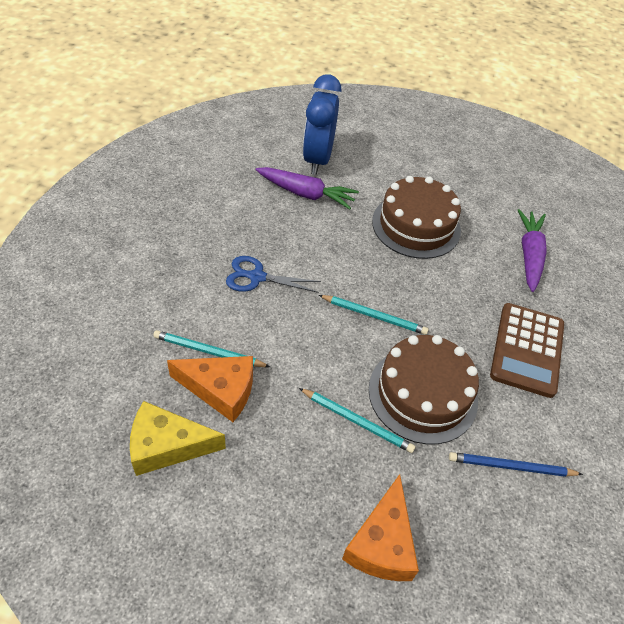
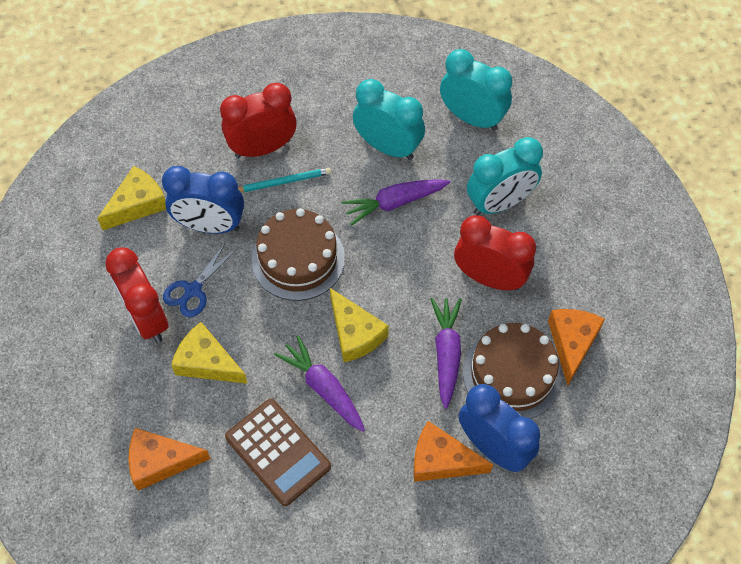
blue clock: 1 -> 2
blue pencil: 1 -> 0
orange cheese: 2 -> 3
purple carrot: 2 -> 3
red clock: 0 -> 3
turquoise clock: 0 -> 3
turquoise pencil: 3 -> 1
yellow cheese: 1 -> 3

